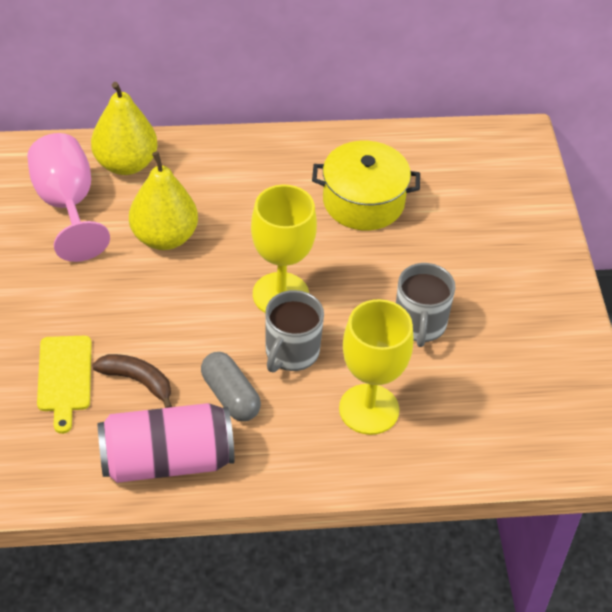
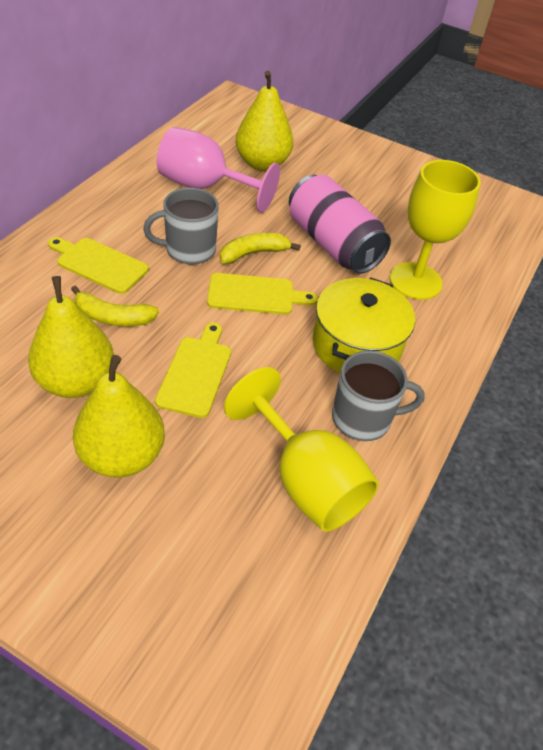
brown banana: 1 -> 0
grey capsule: 1 -> 0
yellow banana: 0 -> 2
yellow cutting board: 1 -> 3
yellow pear: 2 -> 3

